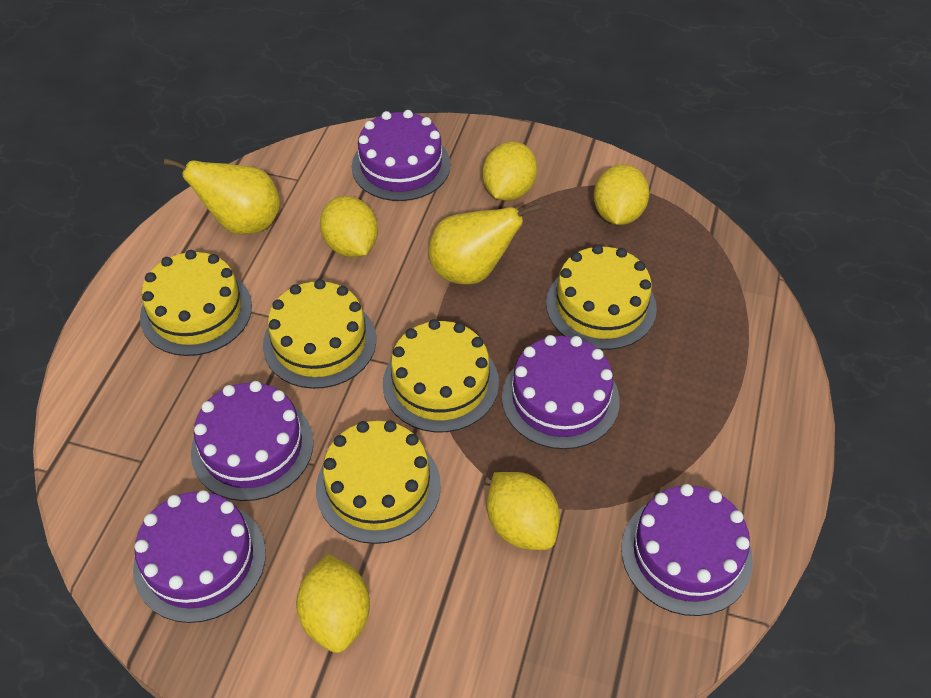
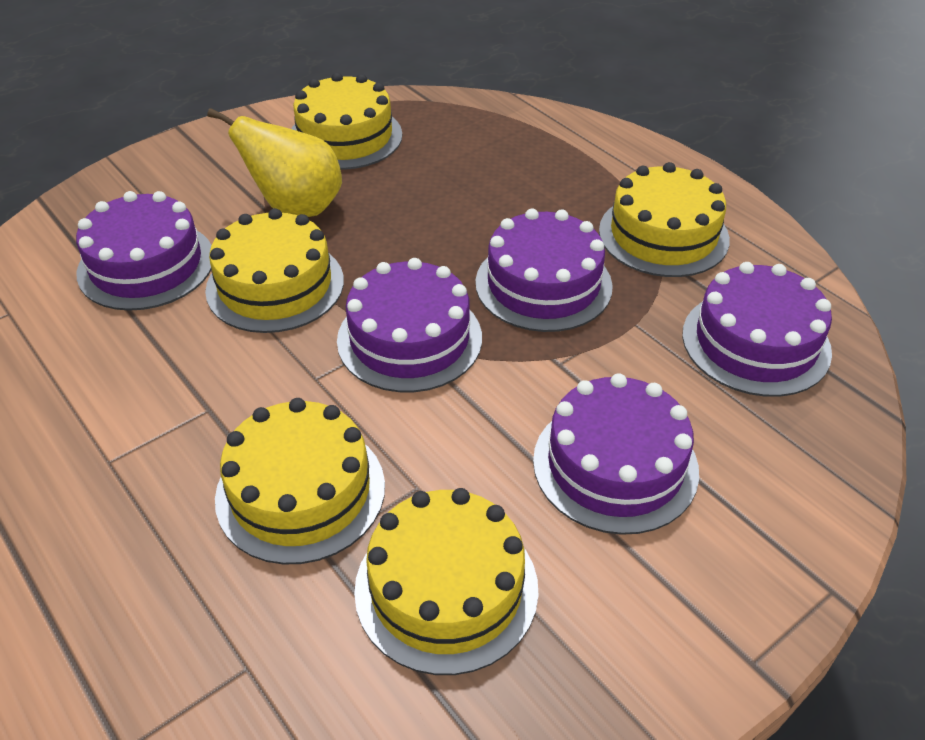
yellow lemon: 5 -> 0
yellow pear: 2 -> 1

